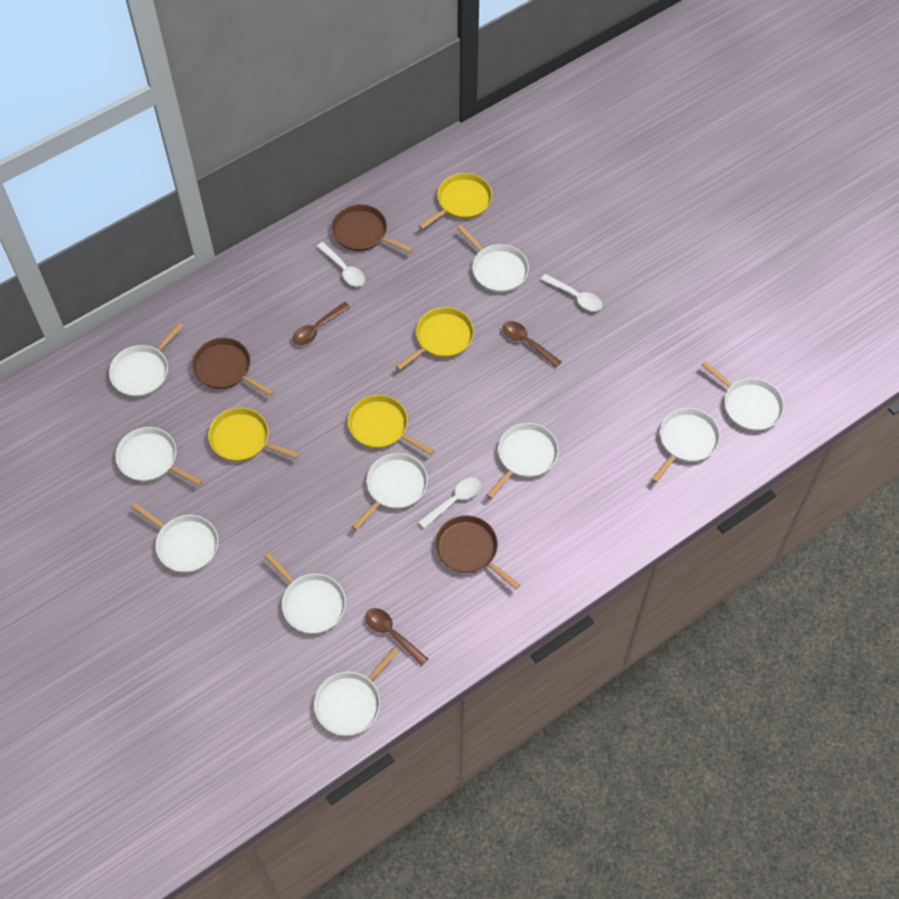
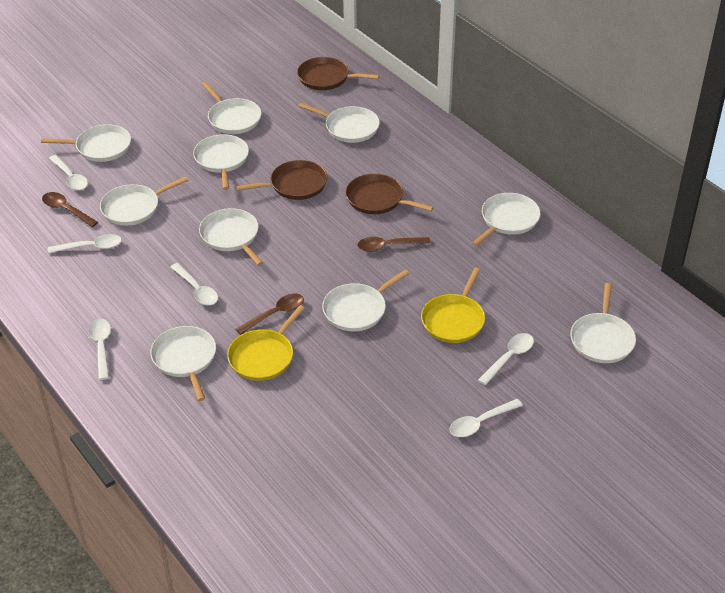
white spoon: 3 -> 6
yellow pan: 4 -> 2

